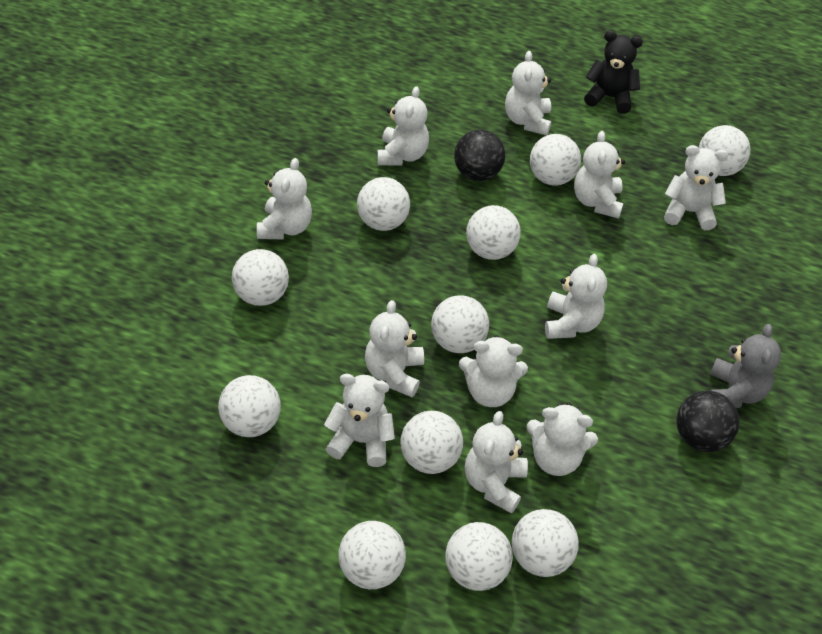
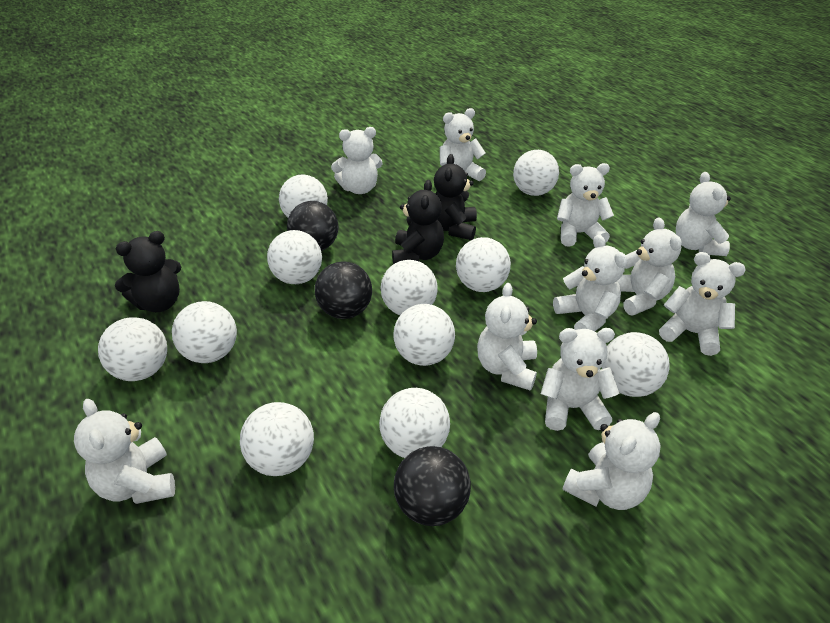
black ball: 2 -> 3
black teddy bear: 1 -> 3
grey teddy bear: 1 -> 0

